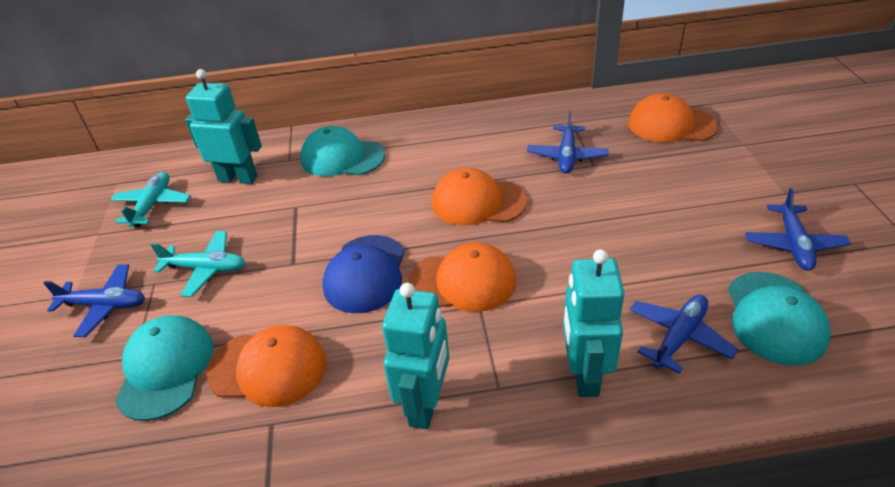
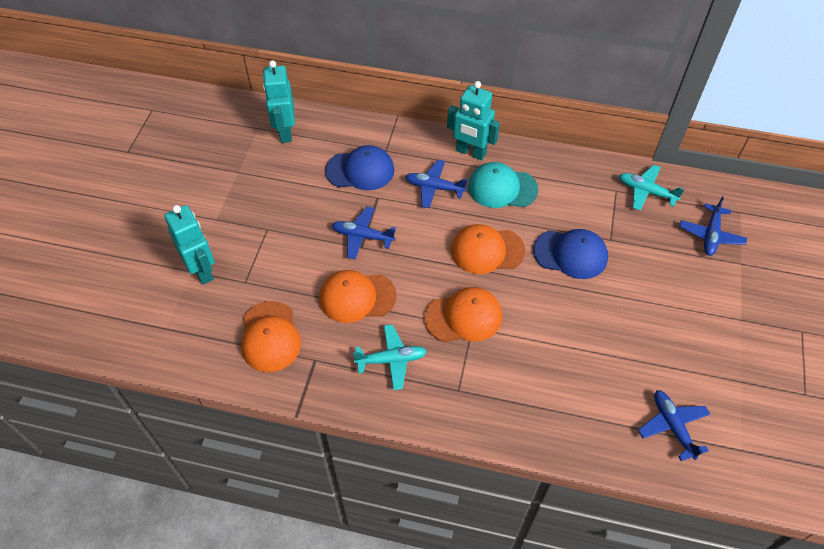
blue cap: 1 -> 2
turquoise cap: 3 -> 1

